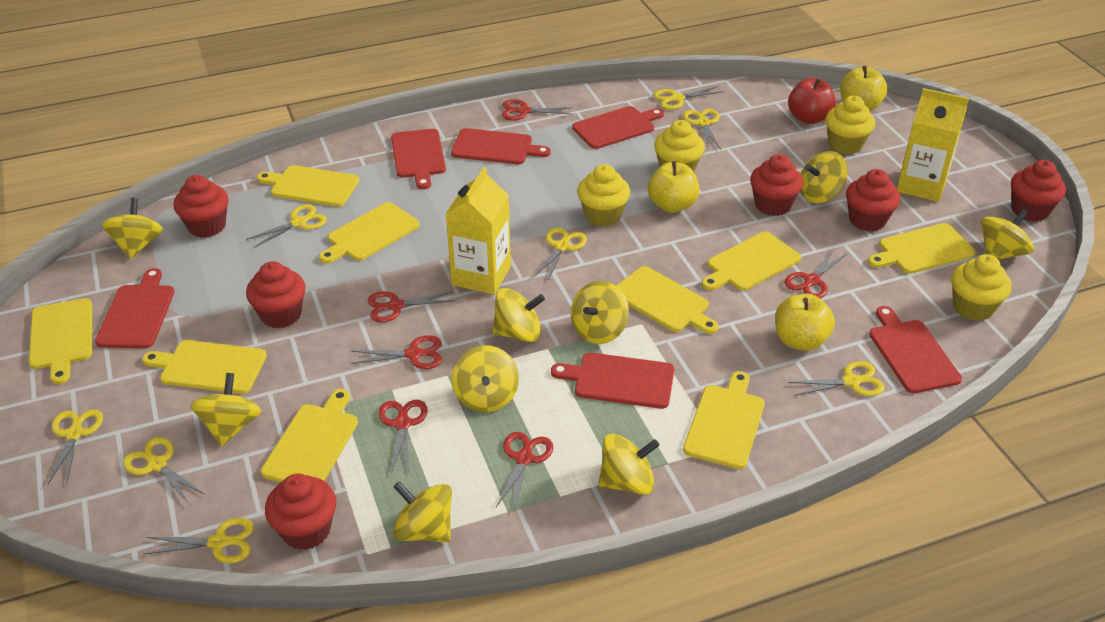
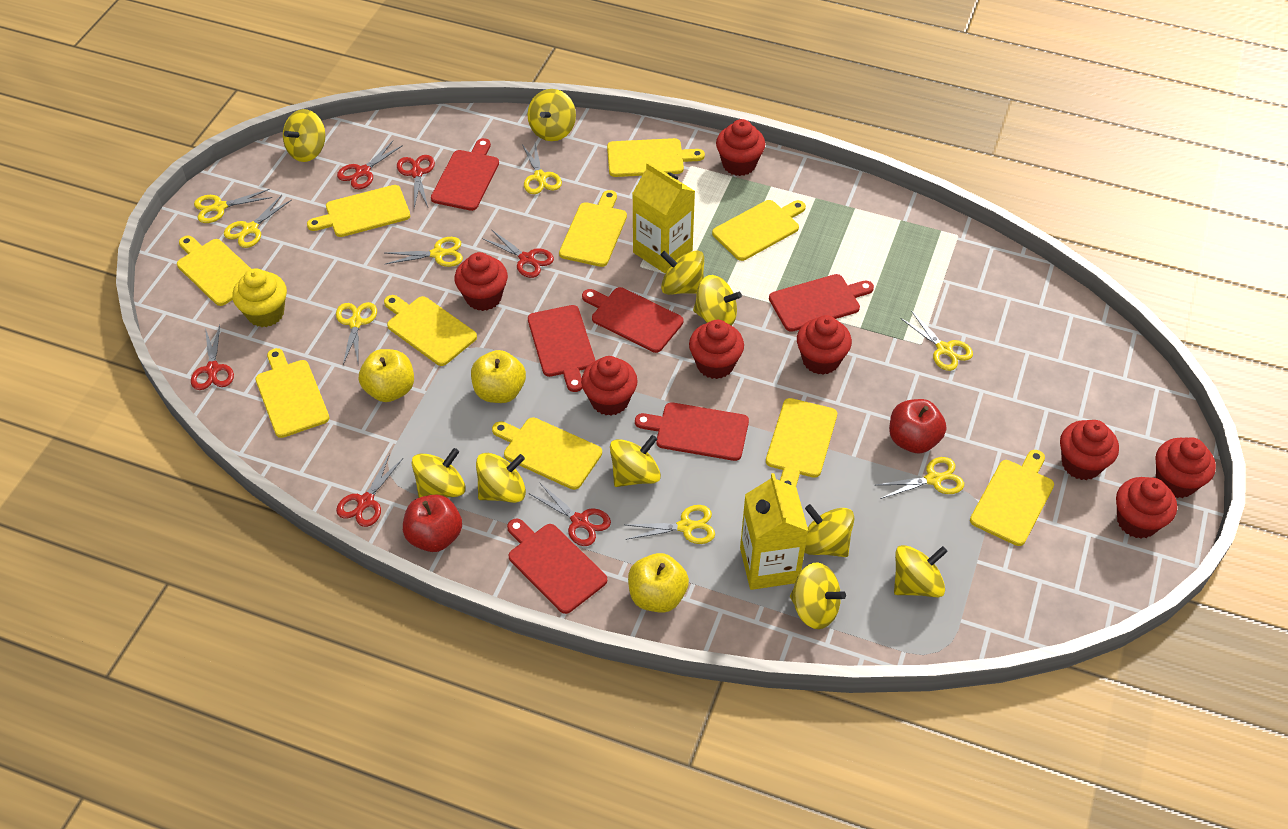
red apple: 1 -> 2
red cupcake: 6 -> 8
yellow cupcake: 4 -> 1
yellow cutting board: 9 -> 10
yellow spinning top: 9 -> 10

